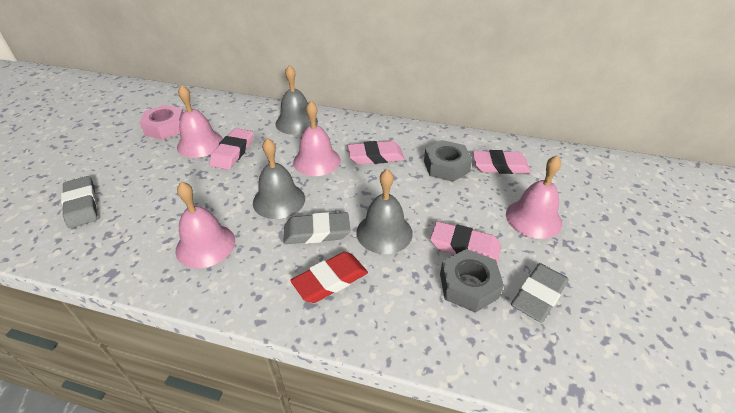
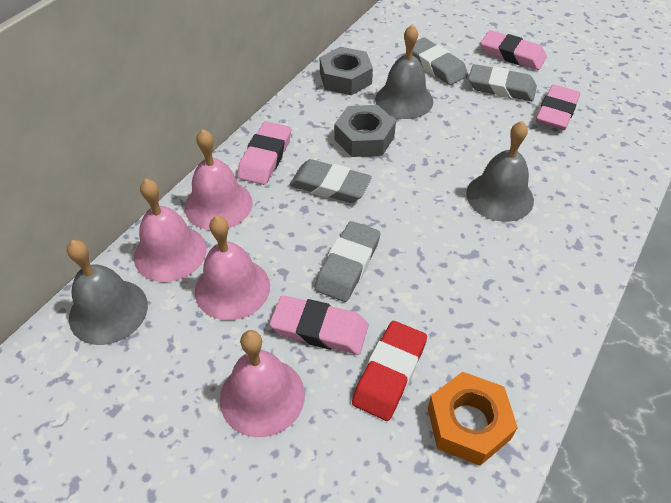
grey eraser: 3 -> 4
orange nut: 0 -> 1
pink nut: 1 -> 0

